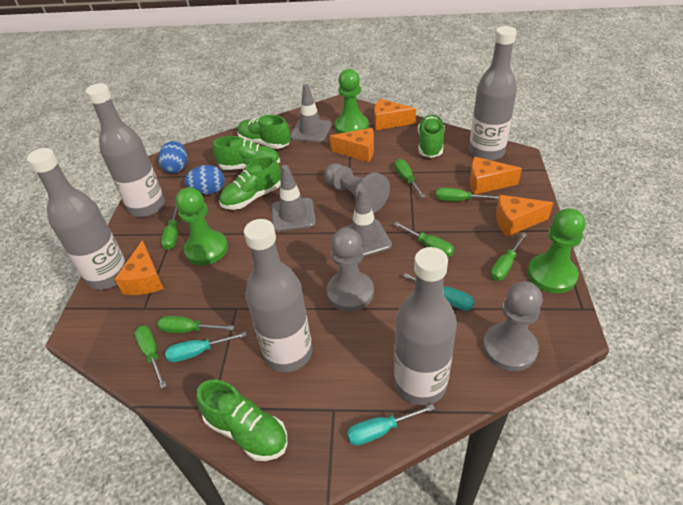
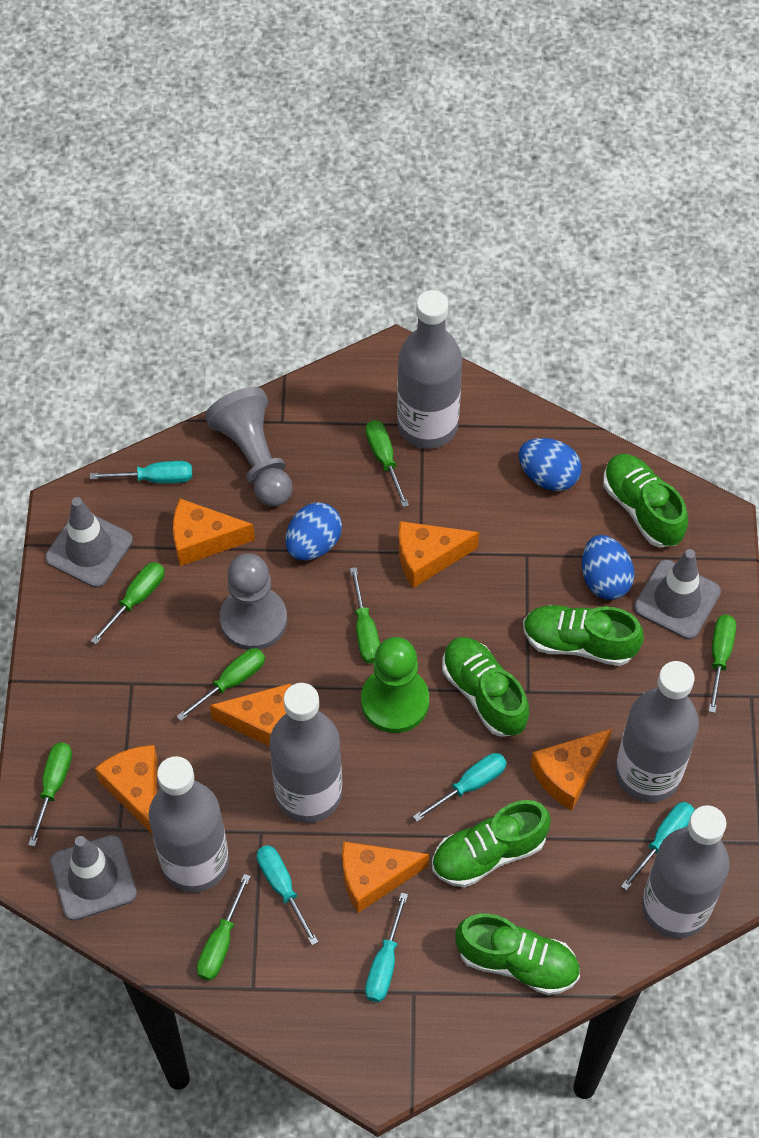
blue egg: 2 -> 3
green pawn: 3 -> 1
grey pawn: 3 -> 2
orange cheese: 5 -> 6
turquoise screwdriver: 3 -> 5

